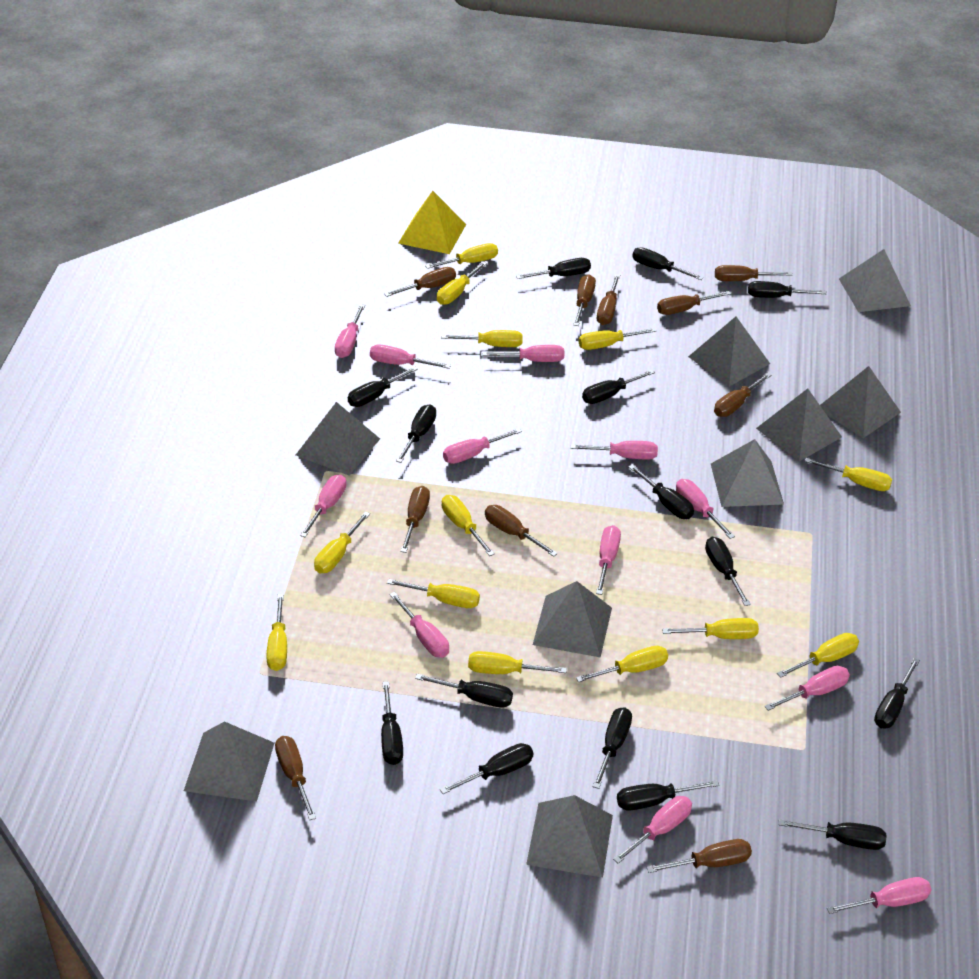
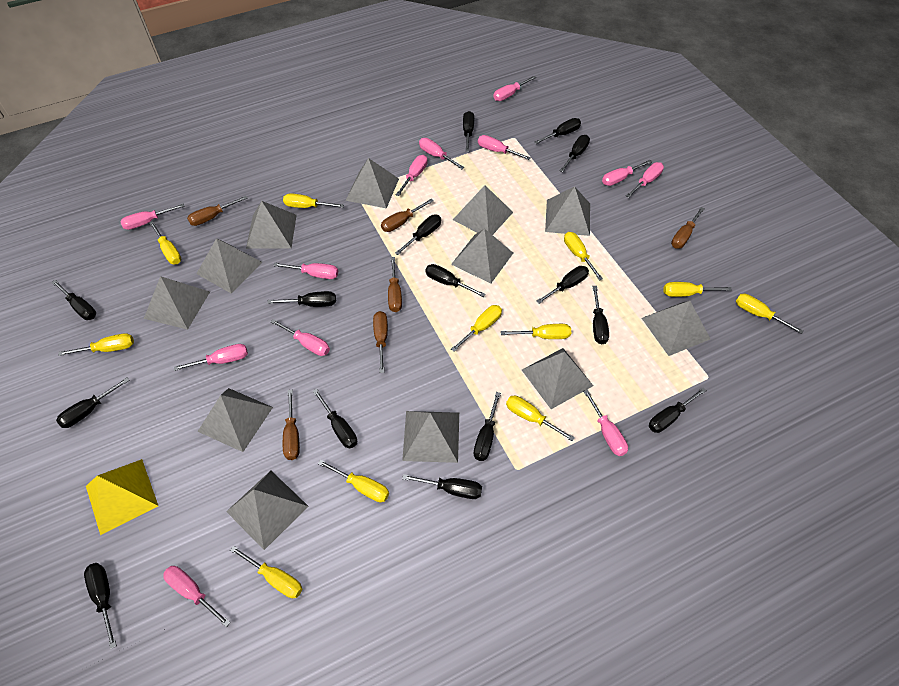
brown screwdriver: 10 -> 6
grey pyramid: 9 -> 12
yellow screwdriver: 13 -> 11

